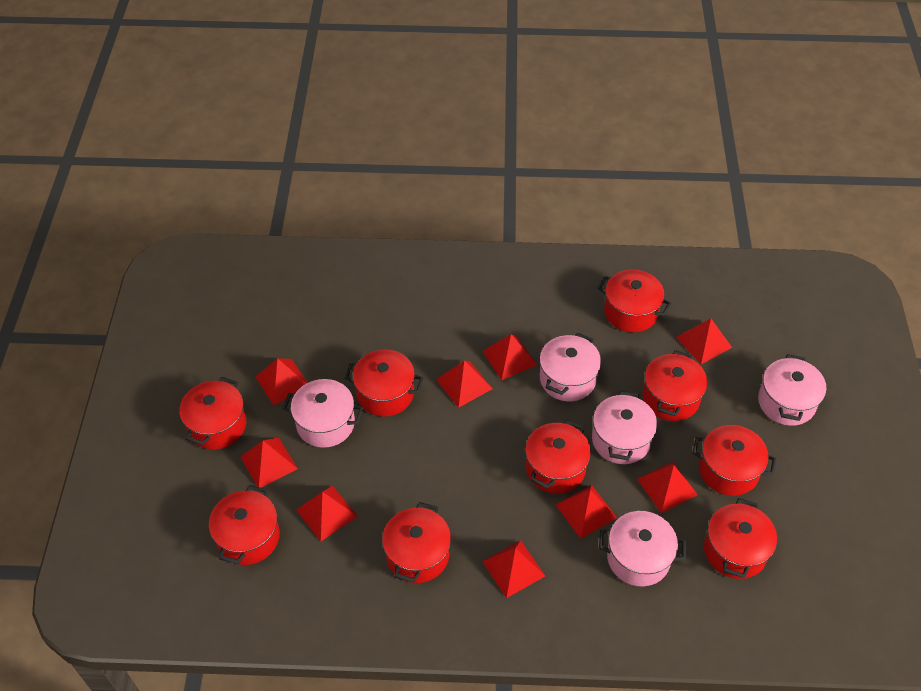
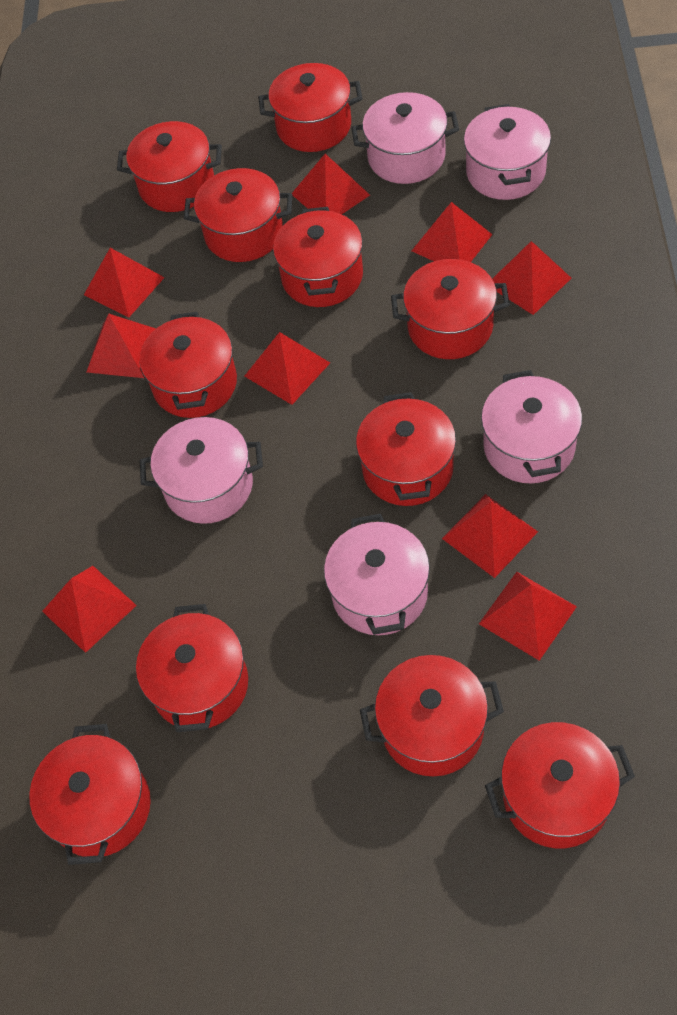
red pot: 9 -> 11

